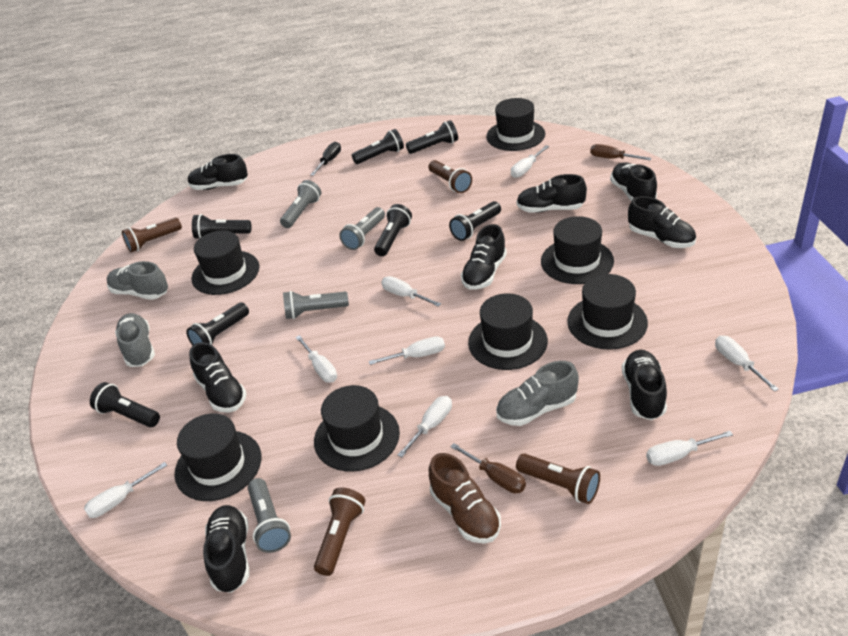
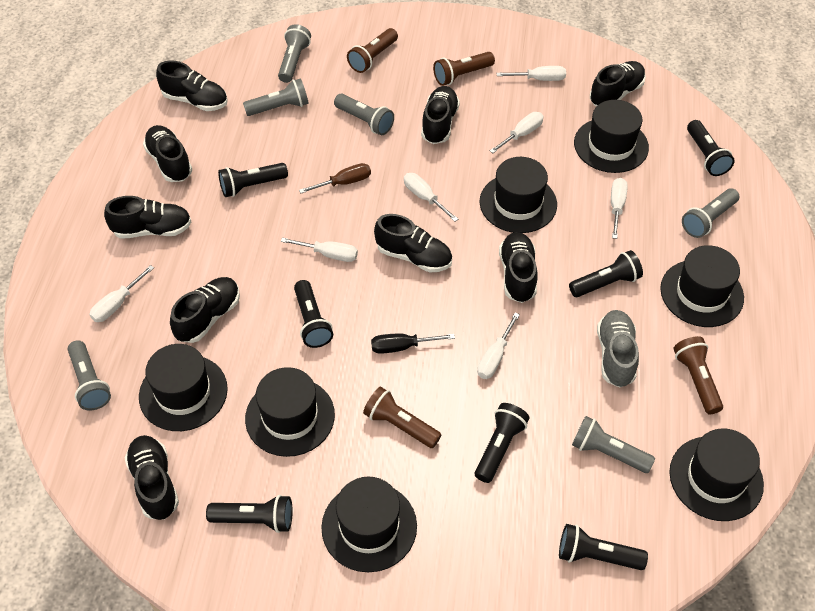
black shoe: 8 -> 9
brown screwdriver: 2 -> 1
brown shoe: 1 -> 0
grey flashlight: 4 -> 6
grey shoe: 3 -> 1
white screwdriver: 8 -> 7

